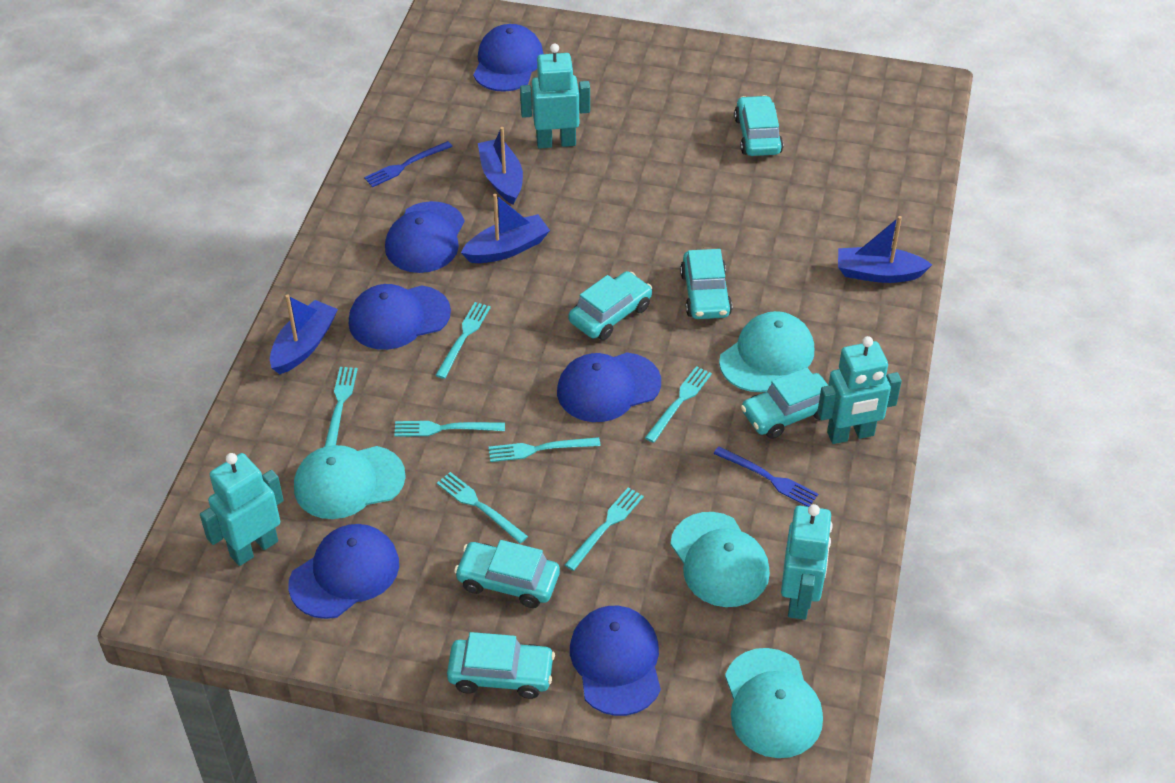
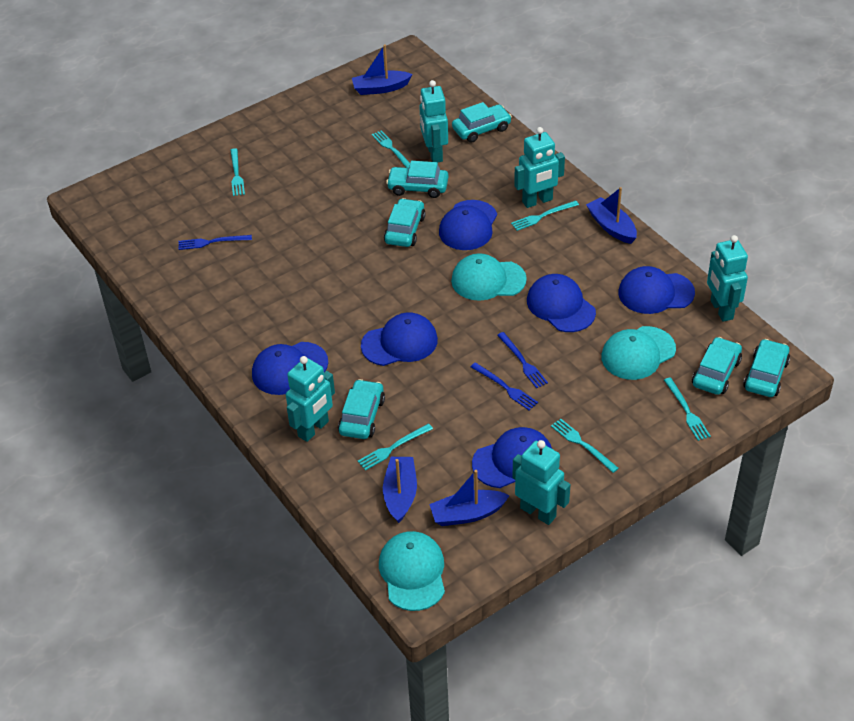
blue fork: 2 -> 3
turquoise cap: 4 -> 3
turquoise fork: 7 -> 6
turquoise robot: 4 -> 5

